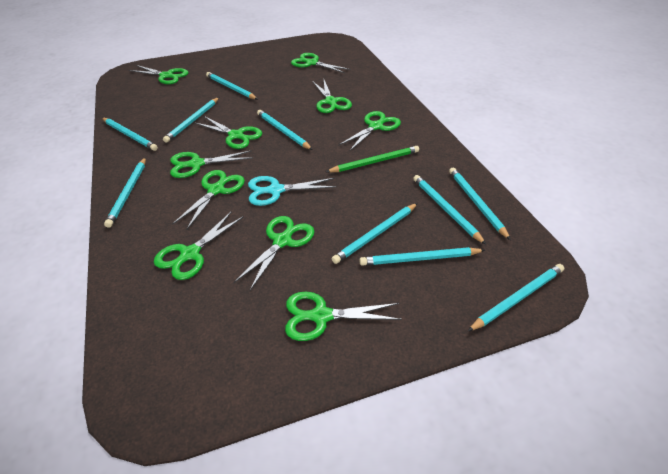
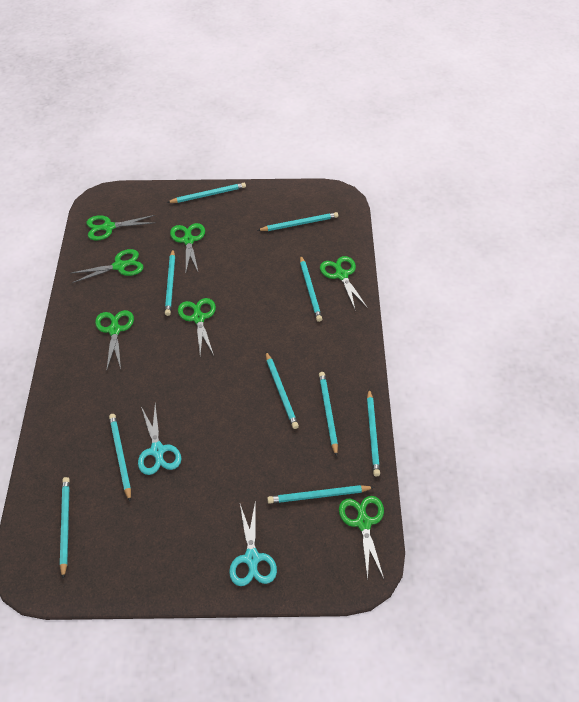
green pencil: 1 -> 0
green scissors: 10 -> 7
turquoise scissors: 1 -> 2

